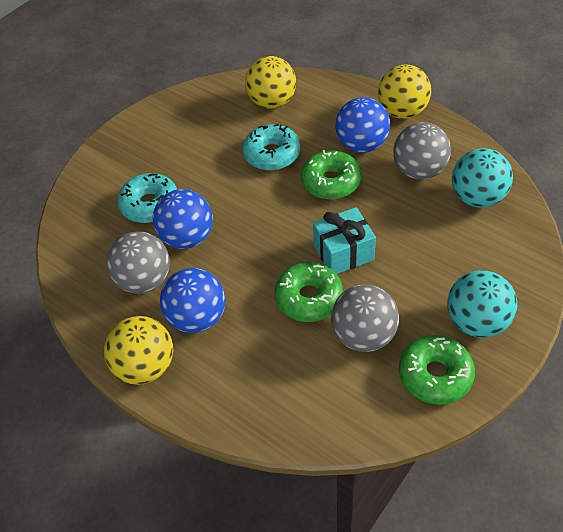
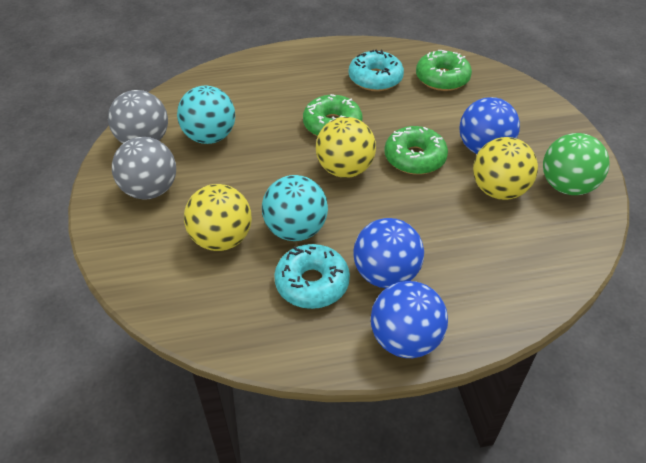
green ball: 0 -> 1
grey ball: 3 -> 2
turquoise gift: 1 -> 0

